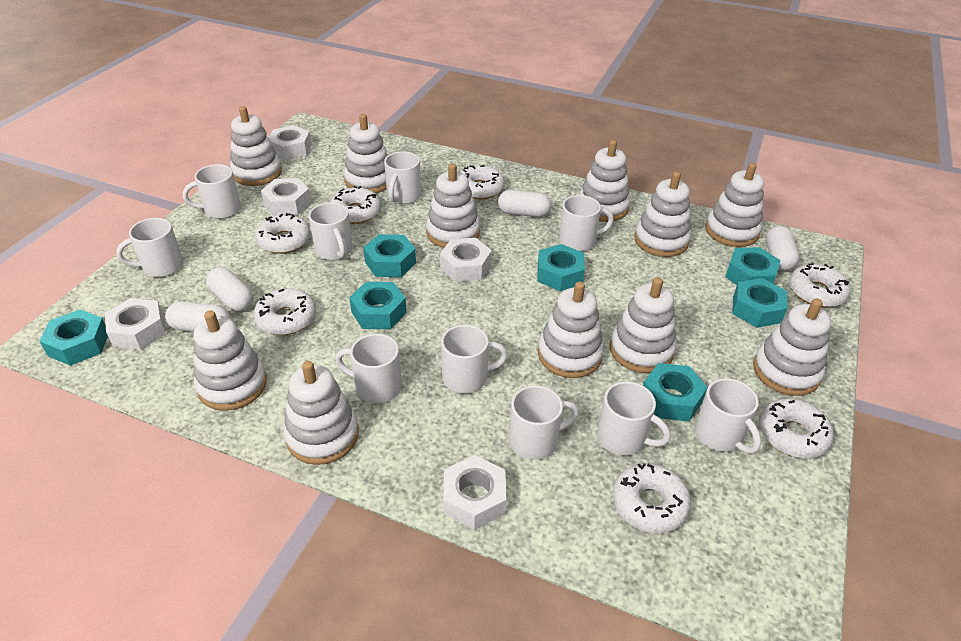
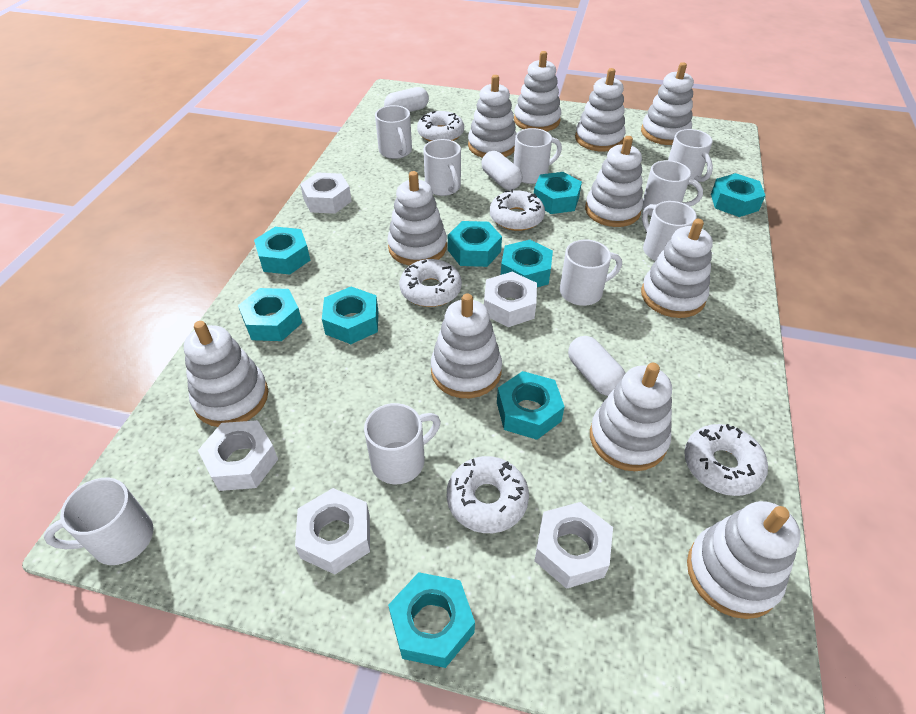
turquoise nut: 7 -> 9
white capsule: 4 -> 3
white donut: 7 -> 5
white mug: 10 -> 9

